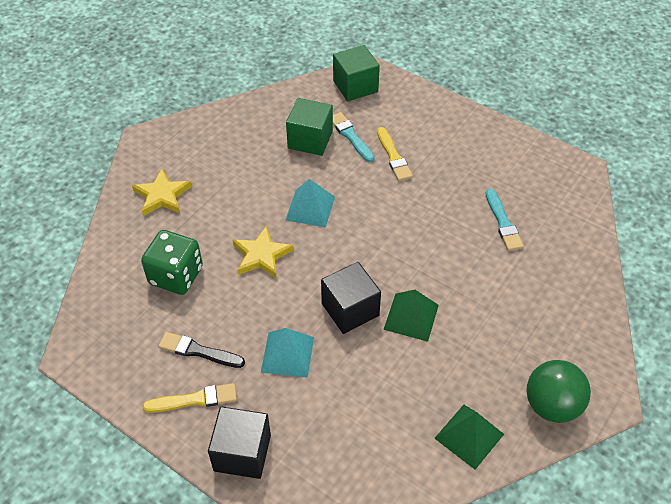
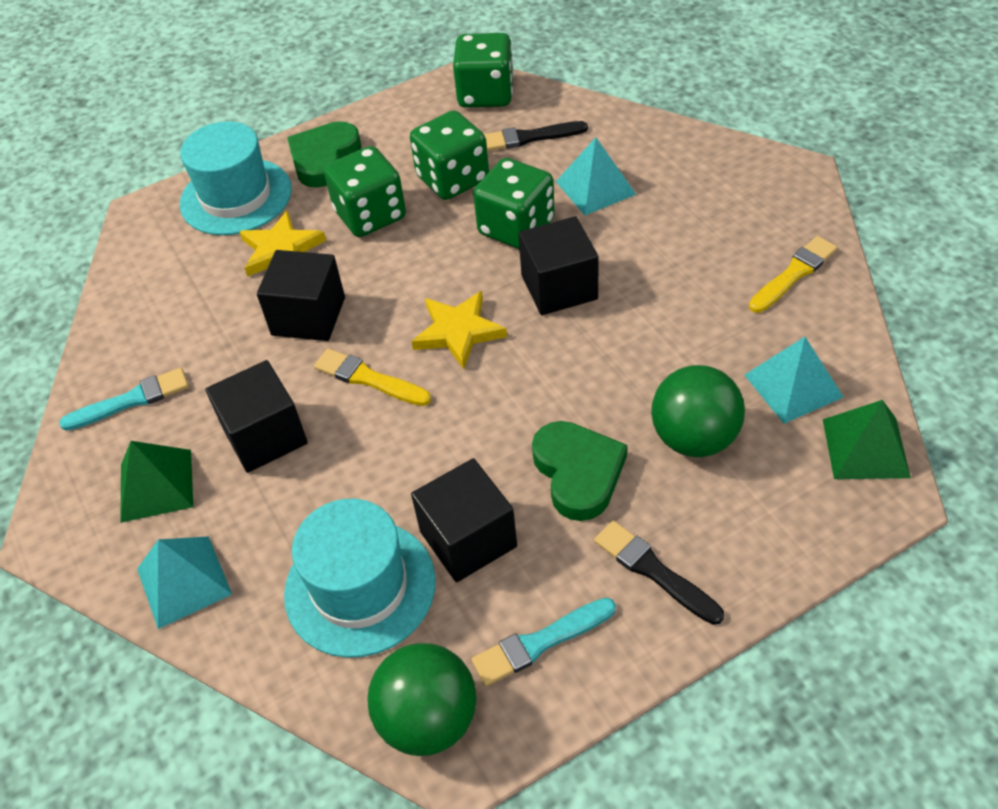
black brush: 1 -> 2
black cube: 2 -> 4
green ball: 1 -> 2
green cube: 2 -> 0
green dice: 1 -> 4
green heart: 0 -> 2
turquoise hat: 0 -> 2
turquoise pyramid: 2 -> 3

